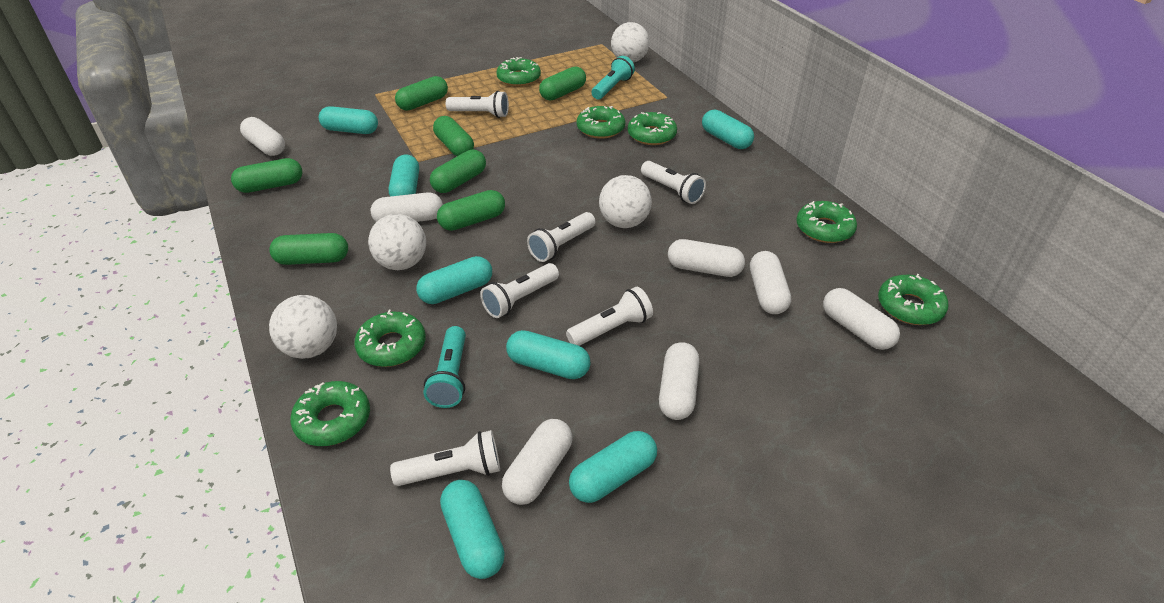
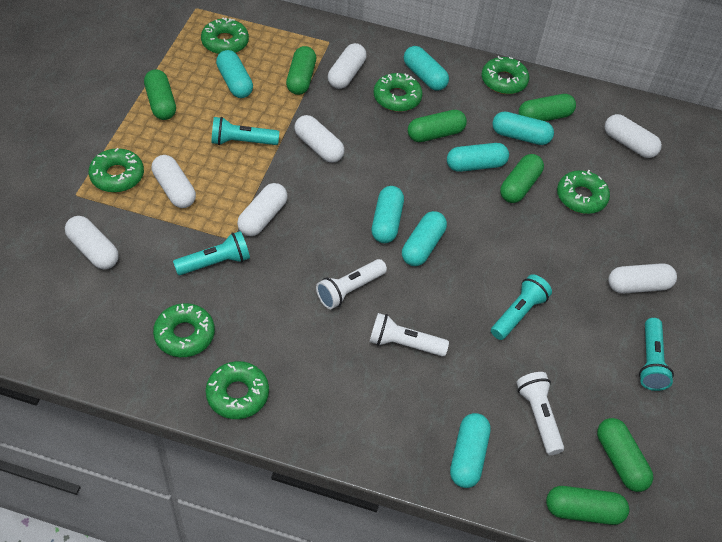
turquoise flashlight: 2 -> 4
white ball: 4 -> 0
white flashlight: 6 -> 3

